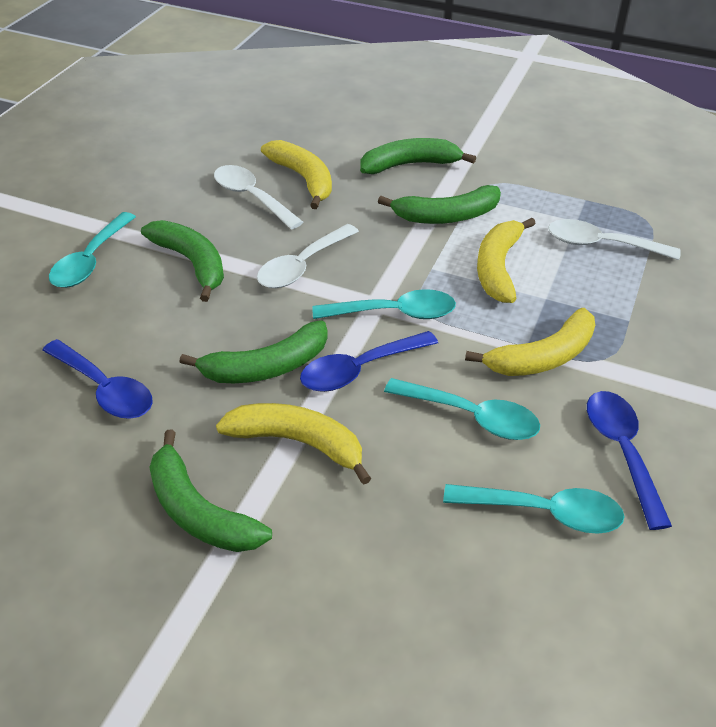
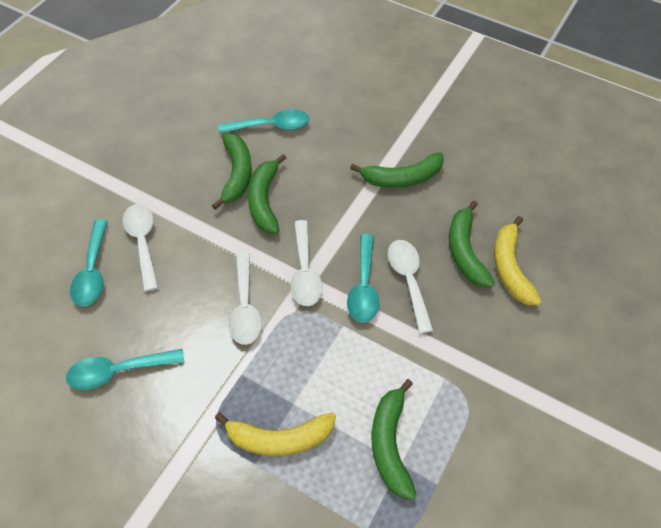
blue spoon: 3 -> 0
white spoon: 3 -> 4
yellow banana: 4 -> 2

